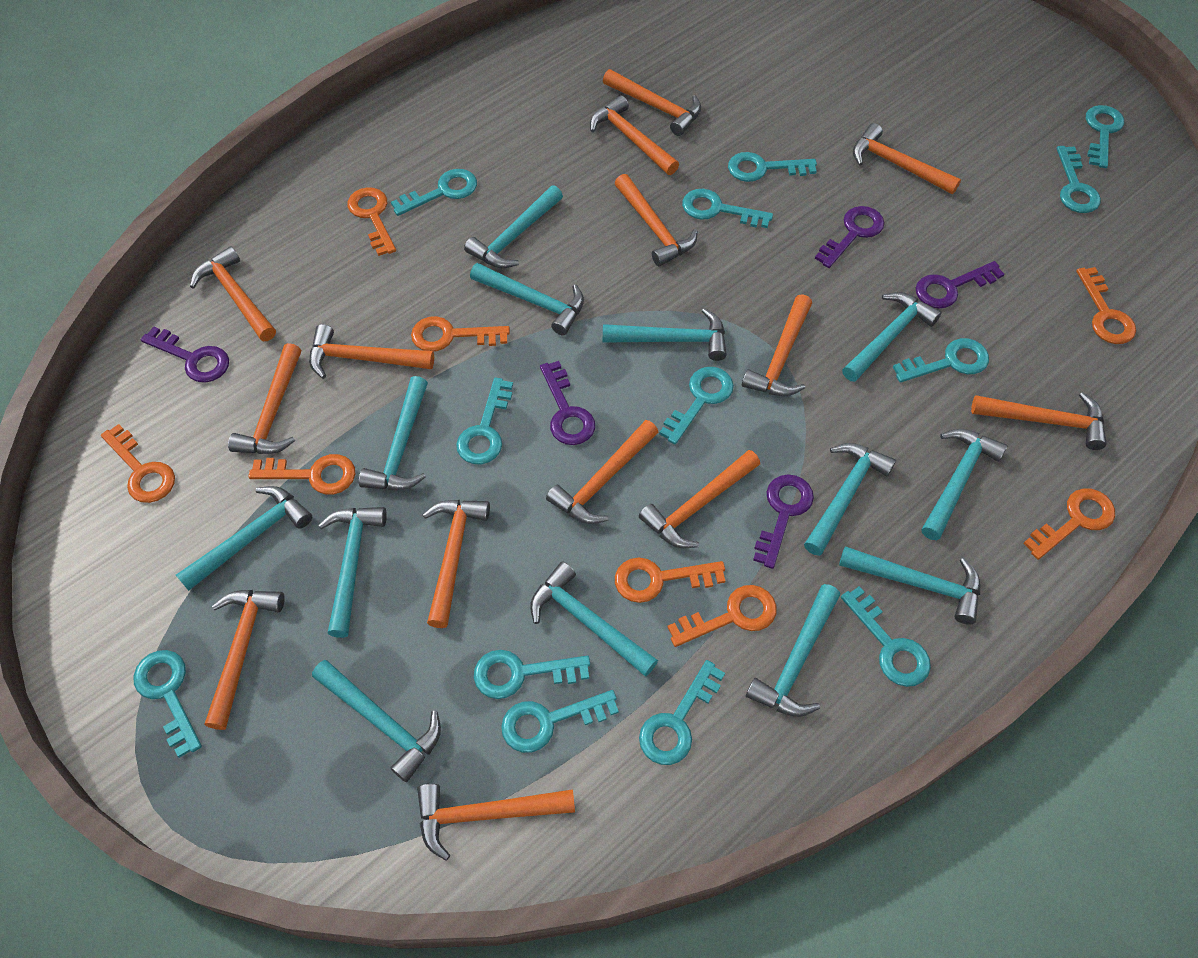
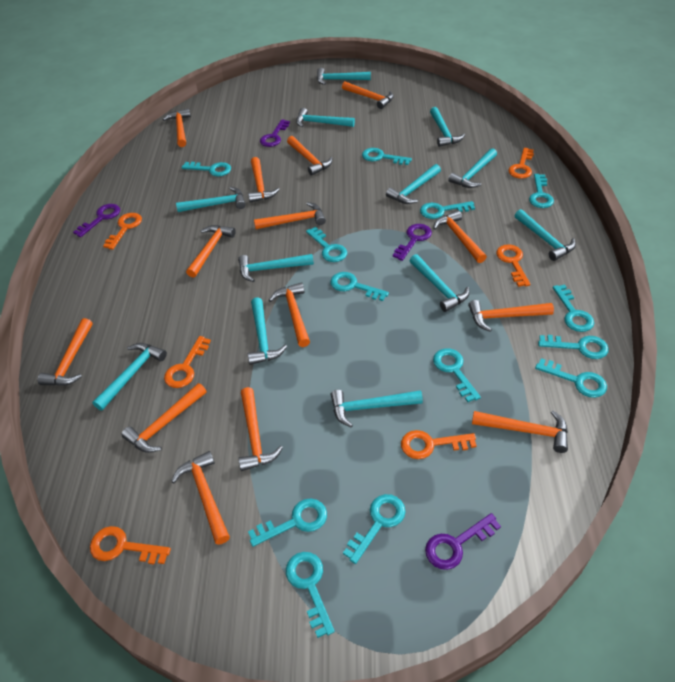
orange key: 8 -> 6
purple key: 5 -> 4
turquoise hammer: 13 -> 12

